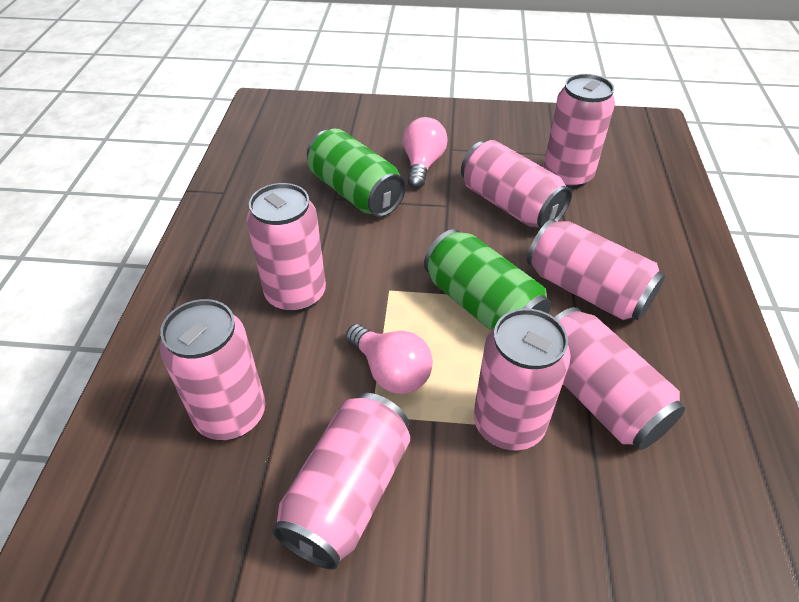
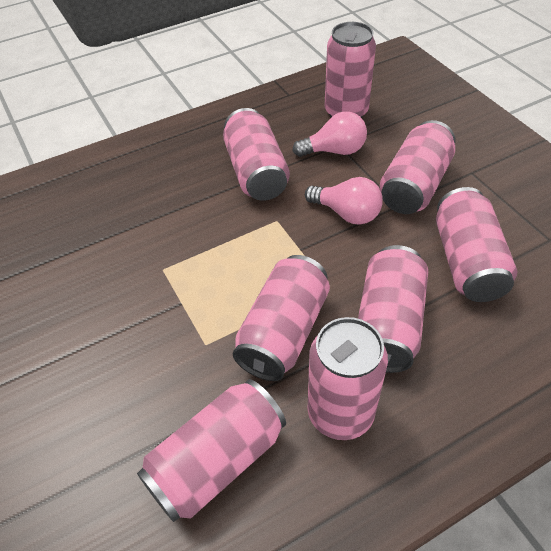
green can: 2 -> 0

